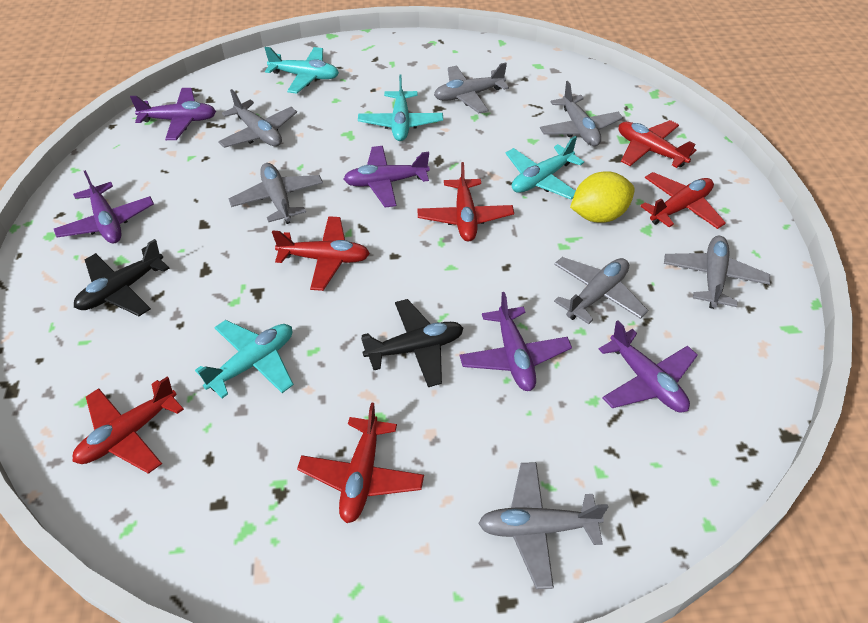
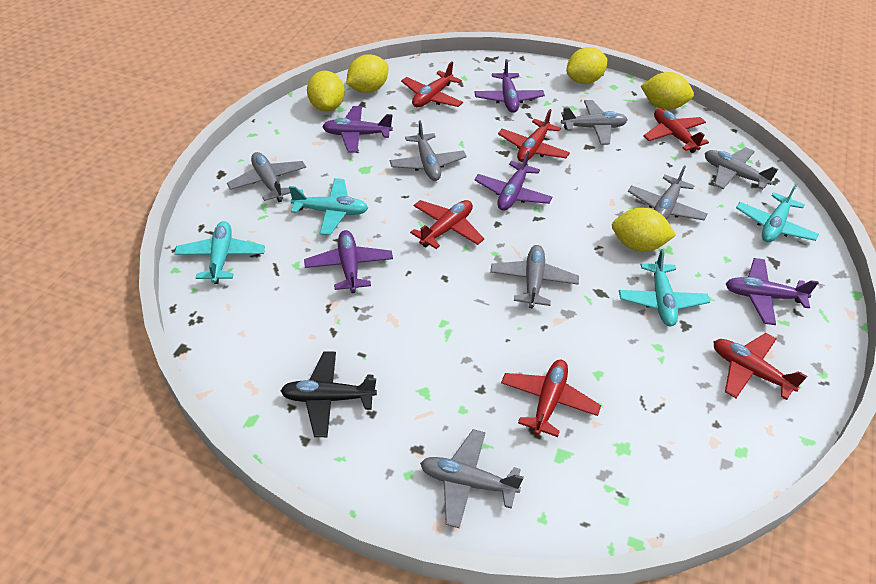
black plane: 2 -> 1
yellow lemon: 1 -> 5

